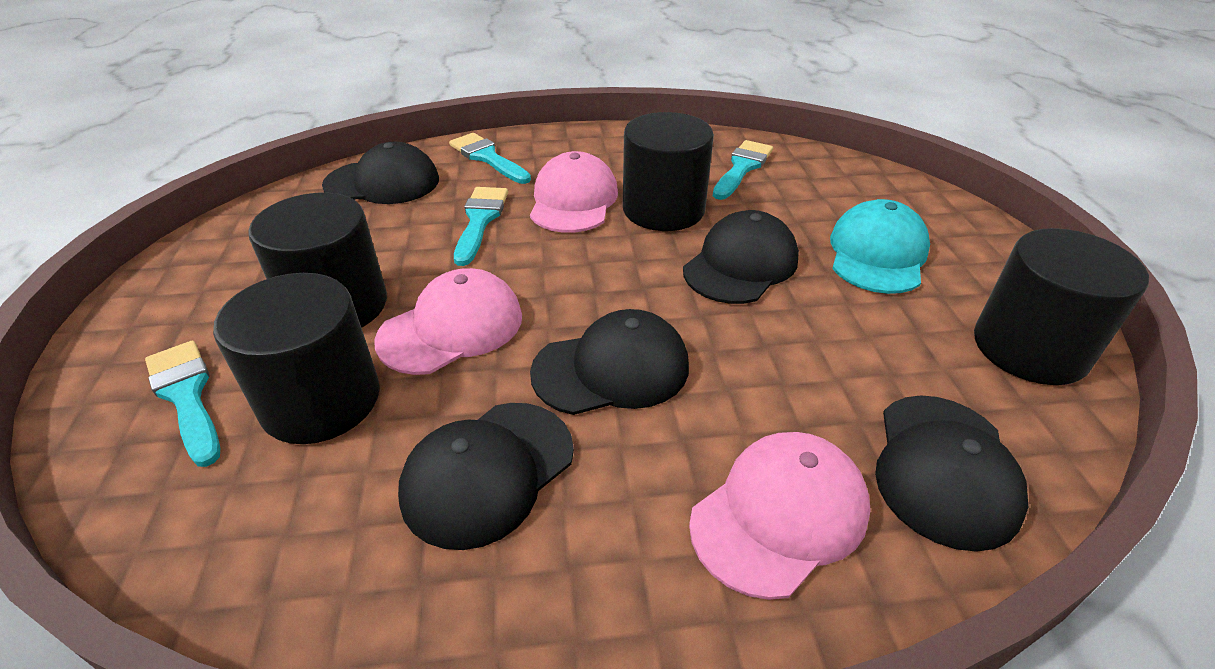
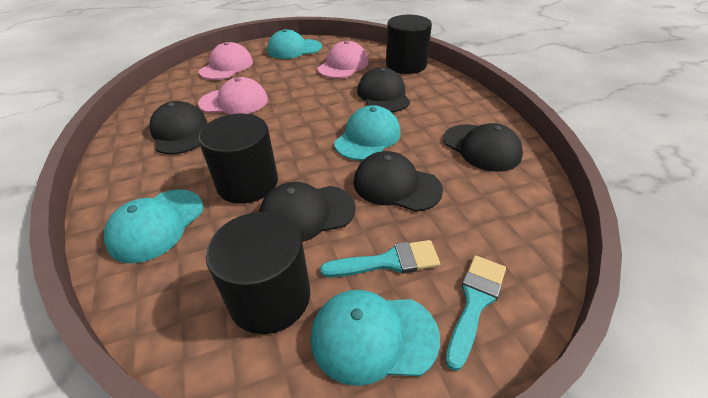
black cylinder: 4 -> 3
turquoise brush: 4 -> 2
turquoise cap: 1 -> 4

